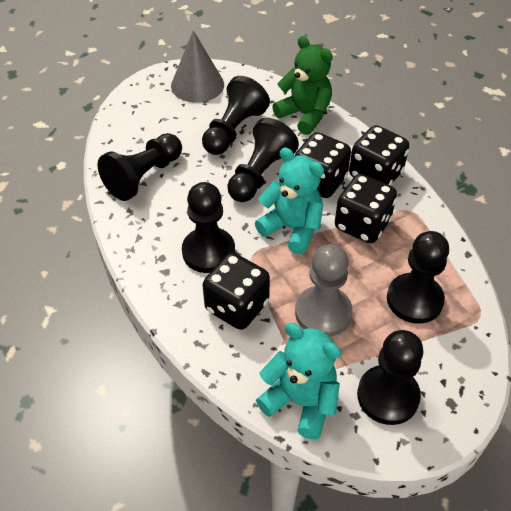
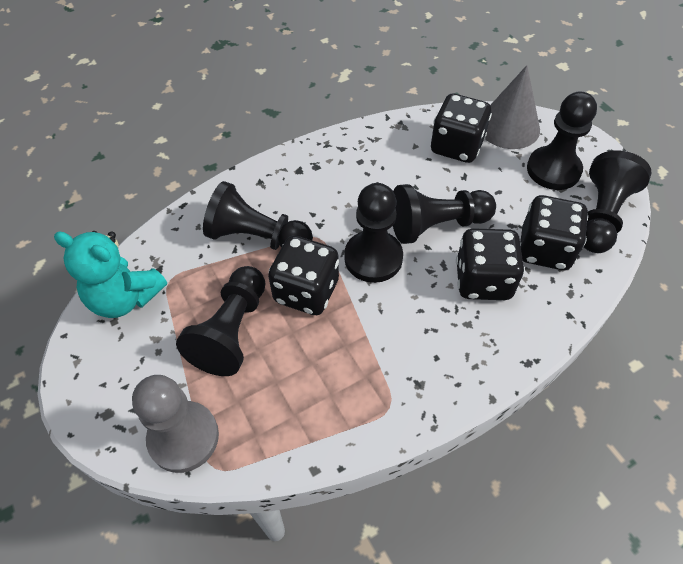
green teddy bear: 1 -> 0
turquoise teddy bear: 2 -> 1

